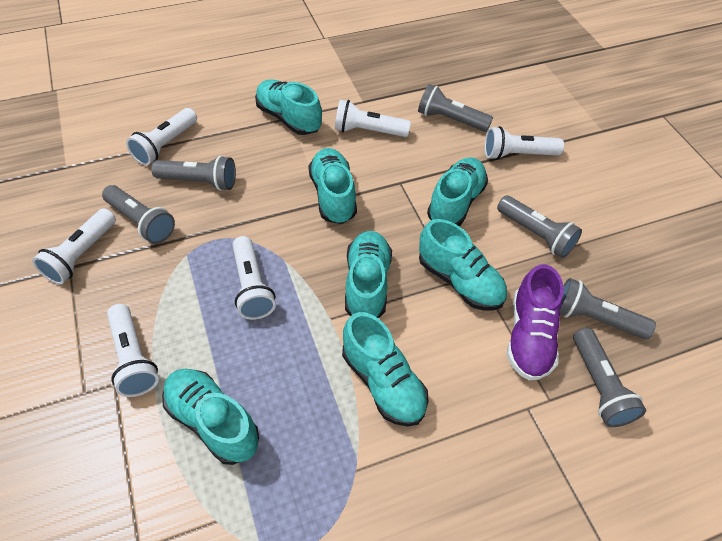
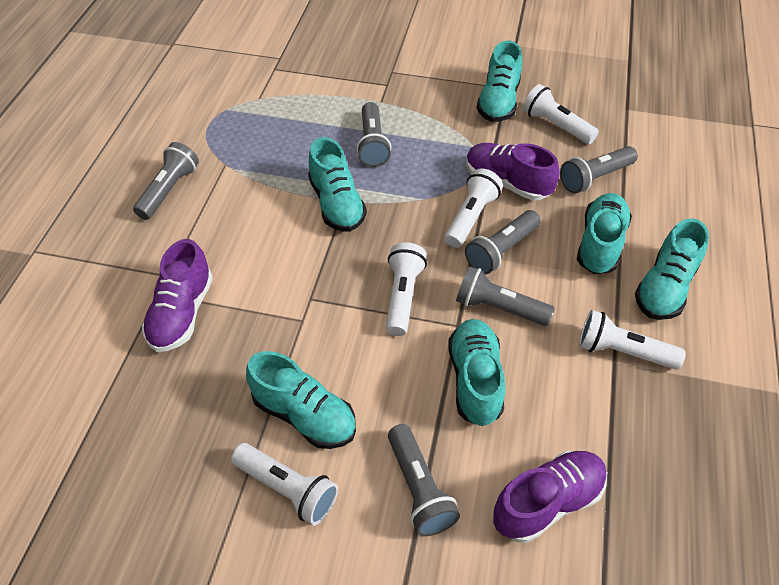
purple shoe: 1 -> 3
turquoise shoe: 7 -> 6
white flashlight: 6 -> 5

